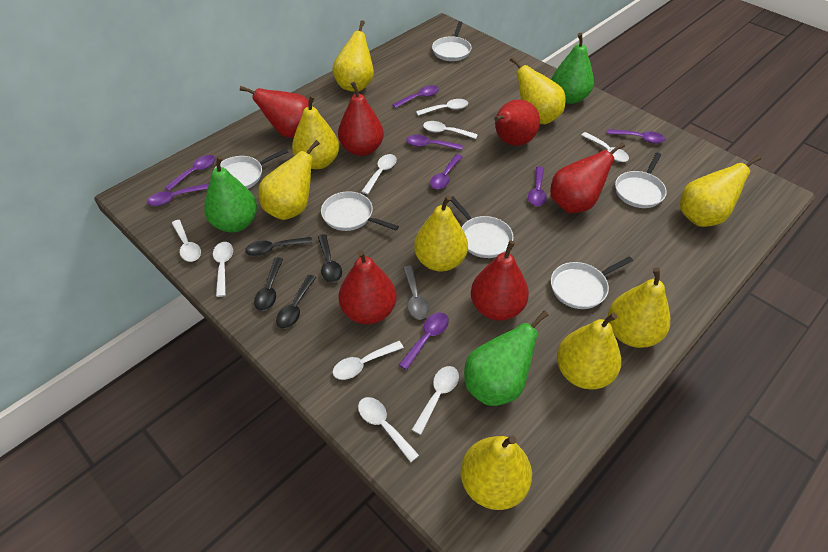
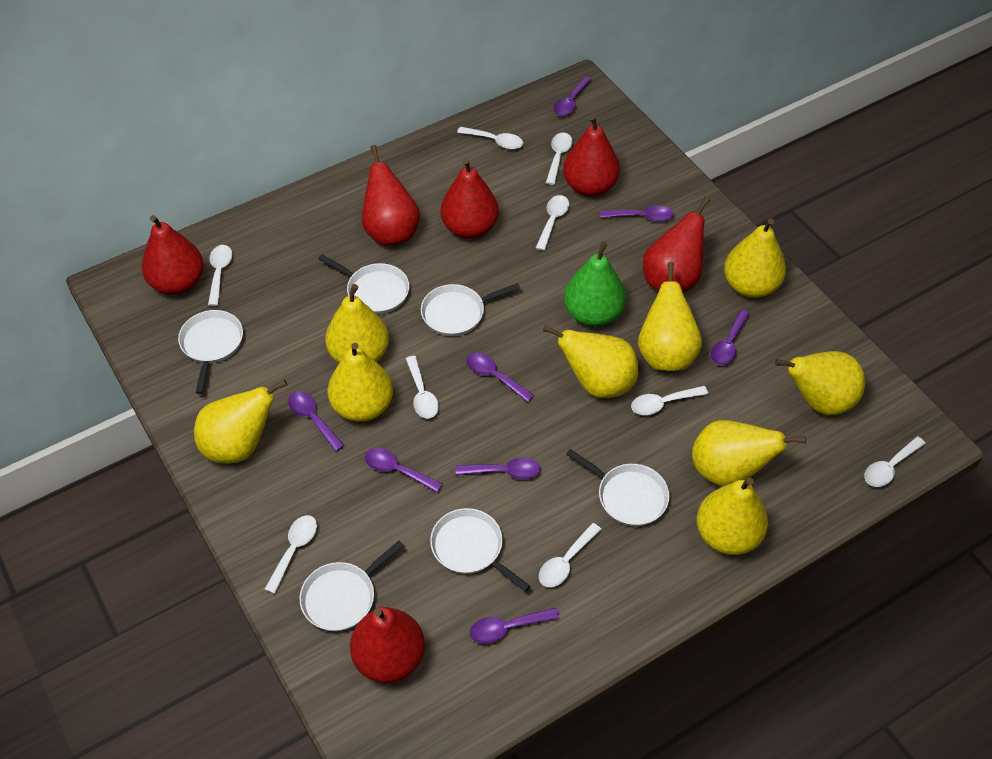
black spoon: 4 -> 0
green pear: 3 -> 1
grey spoon: 1 -> 0

